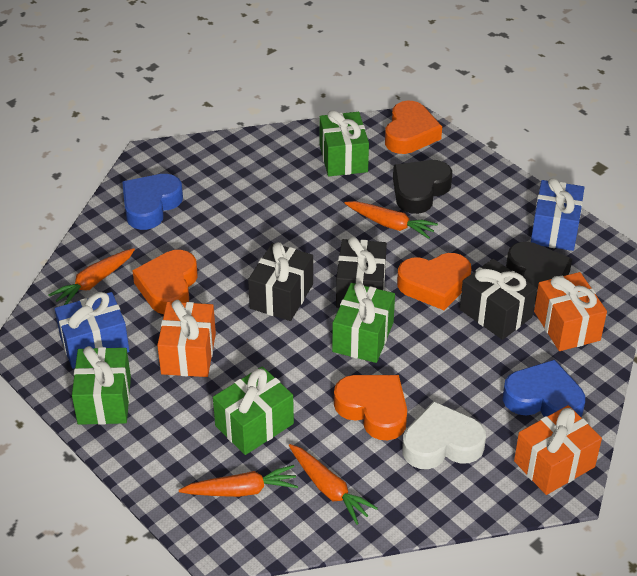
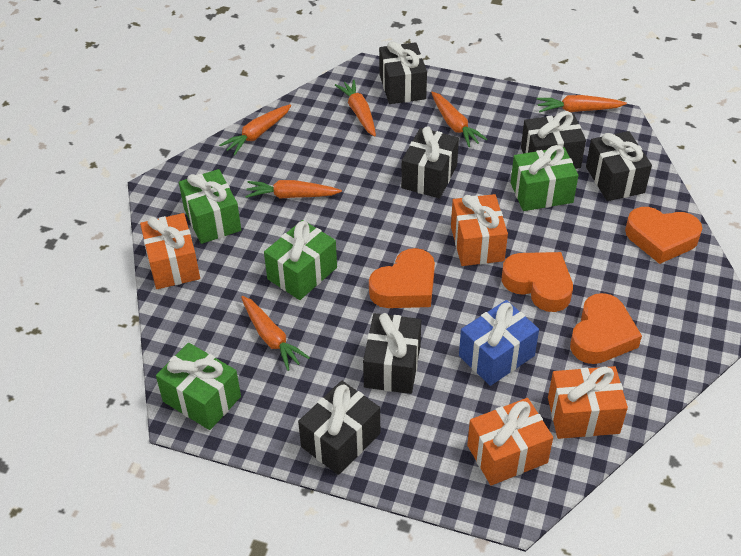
black gift: 3 -> 6
black heart: 2 -> 0
blue gift: 2 -> 1
blue heart: 2 -> 0
orange carrot: 4 -> 6
orange gift: 3 -> 4
white heart: 1 -> 0

